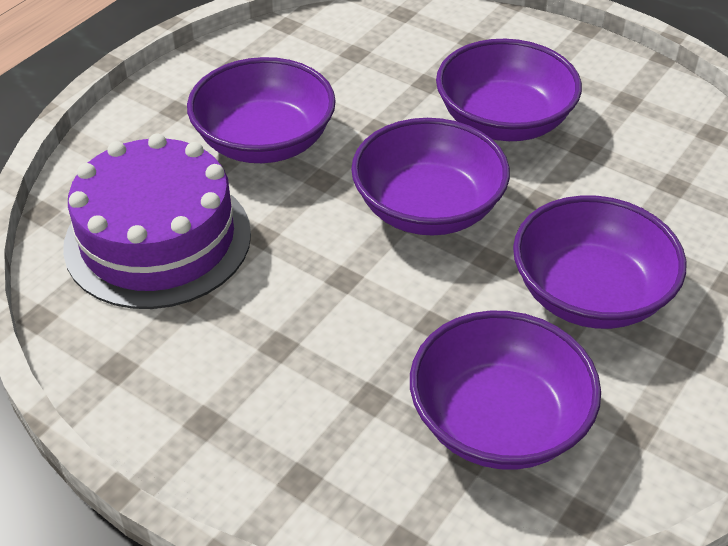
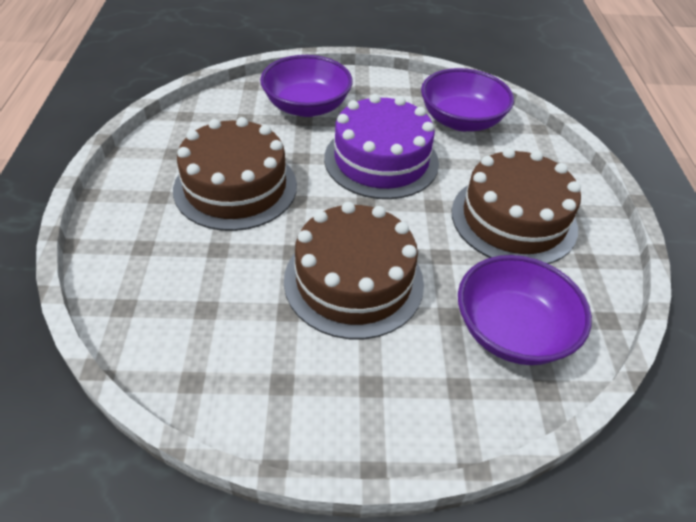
brown cake: 0 -> 3
purple bowl: 5 -> 3

